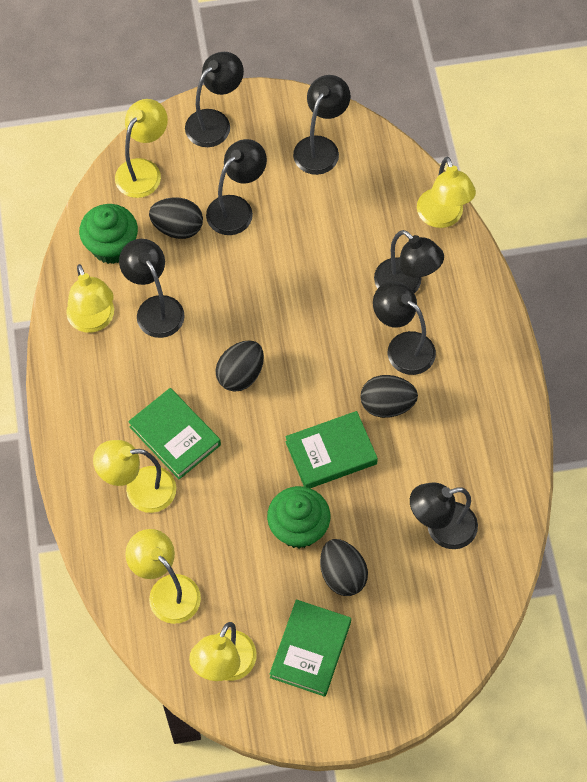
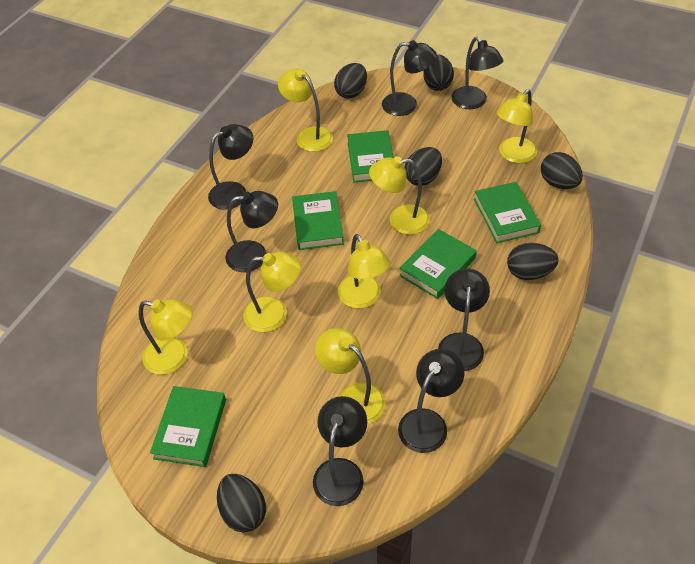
black egg: 4 -> 6
green book: 3 -> 5
green cupcake: 2 -> 0
yellow lamp: 6 -> 7

